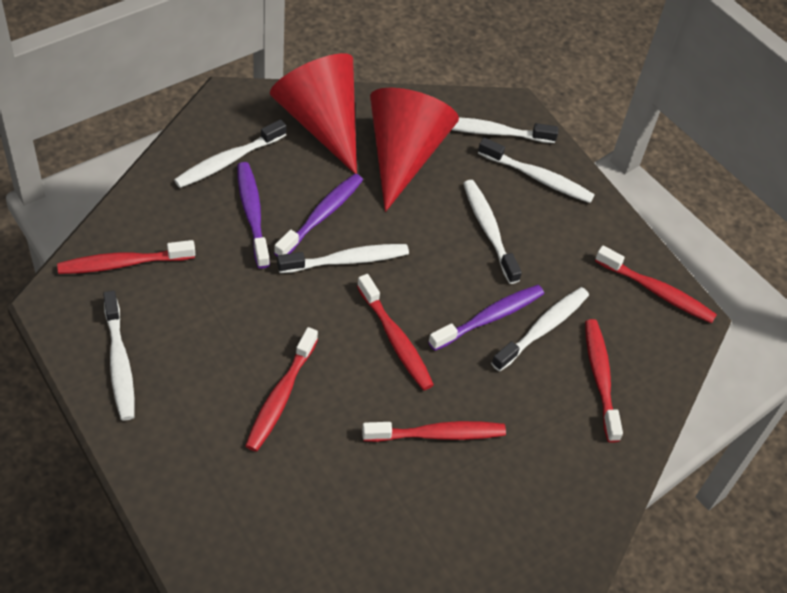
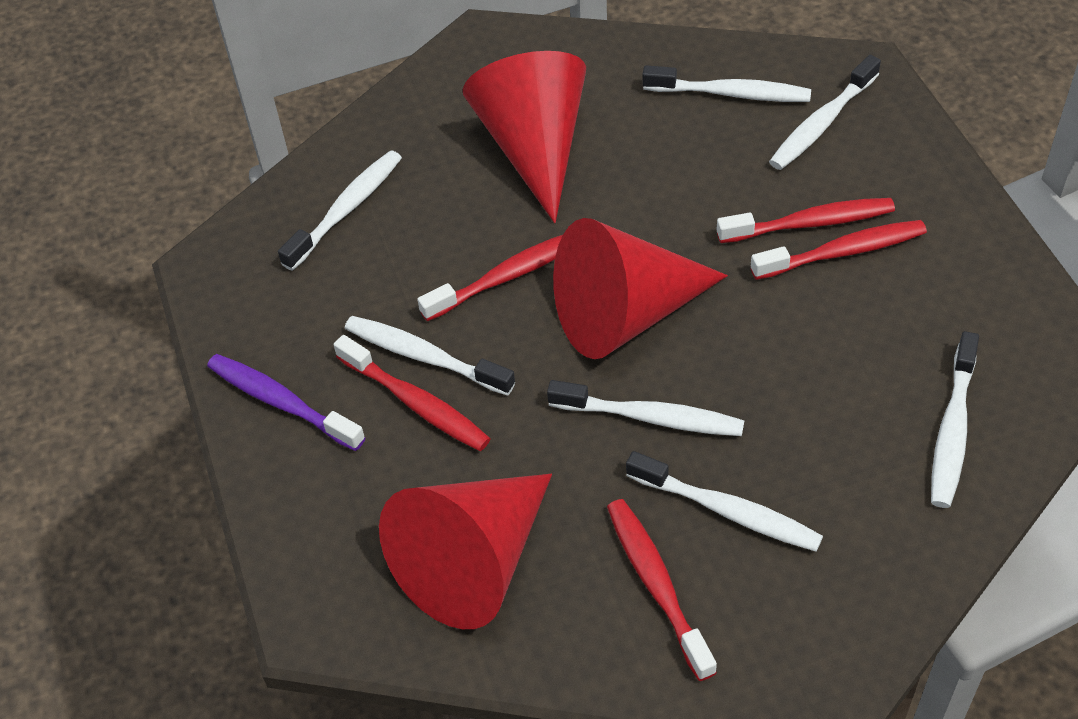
purple toothbrush: 3 -> 1
red cone: 2 -> 3
red toothbrush: 6 -> 5

